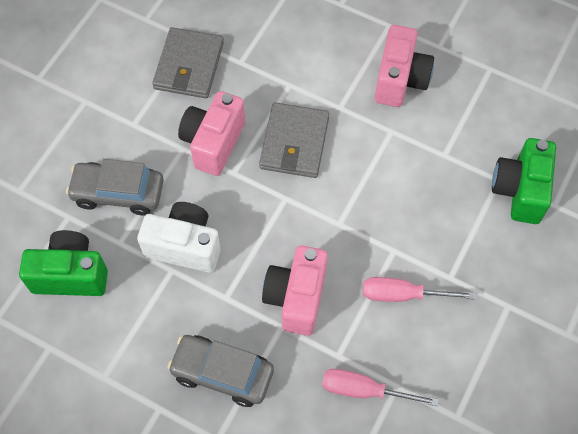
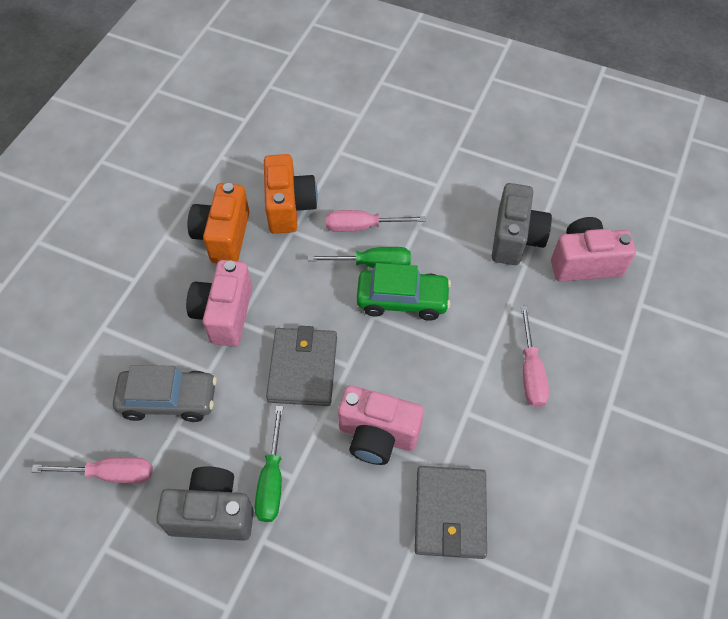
green camera: 2 -> 0
green car: 0 -> 1
green screwdriver: 0 -> 2
grey camera: 0 -> 2
grey car: 2 -> 1
orange camera: 0 -> 2
pink screwdriver: 2 -> 3
white camera: 1 -> 0

